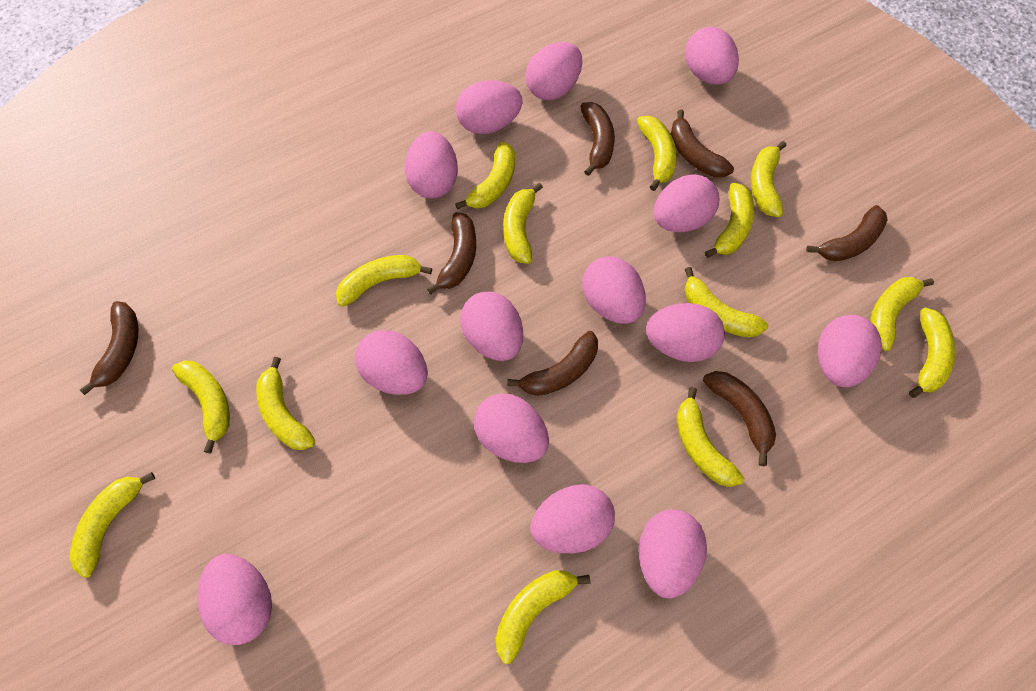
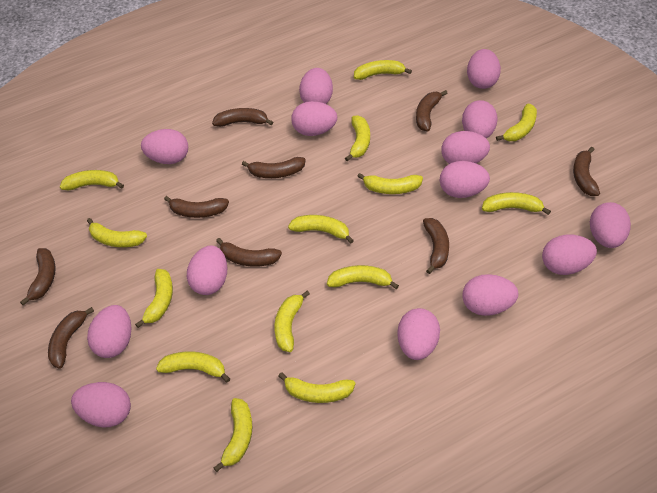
brown banana: 7 -> 9

